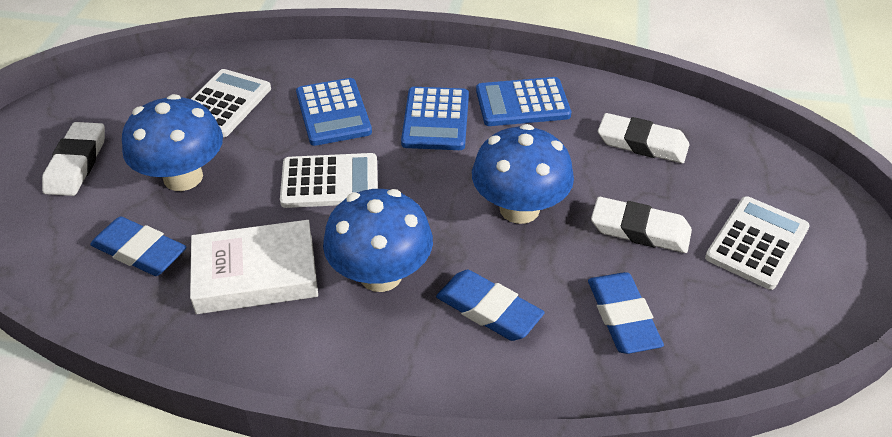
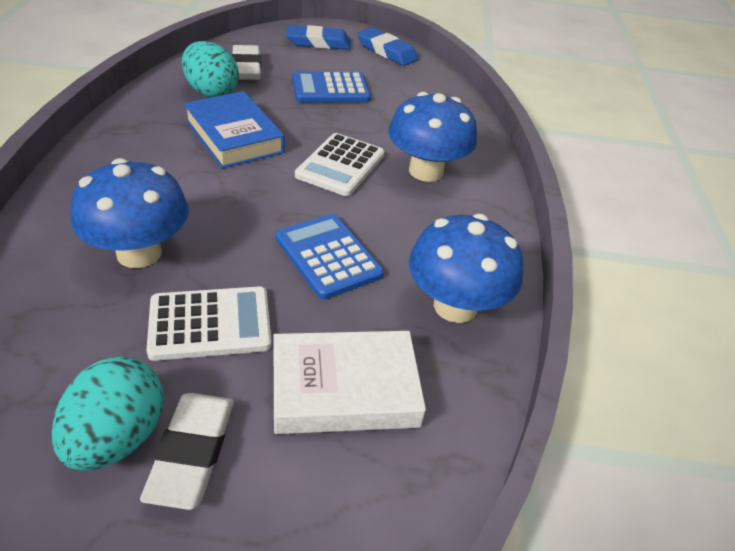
blue book: 0 -> 1
blue calculator: 3 -> 2
blue eraser: 3 -> 2
turquoise egg: 0 -> 2
white calculator: 3 -> 2
white eraser: 3 -> 2

